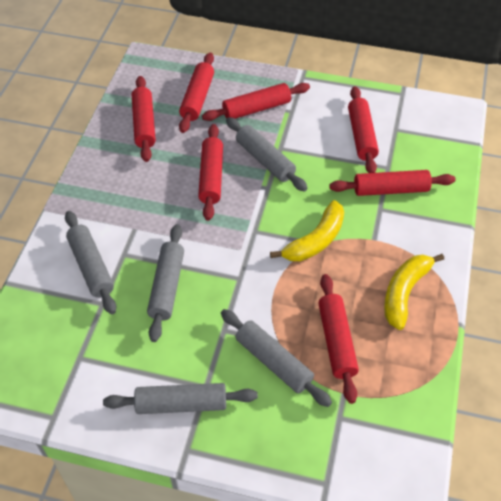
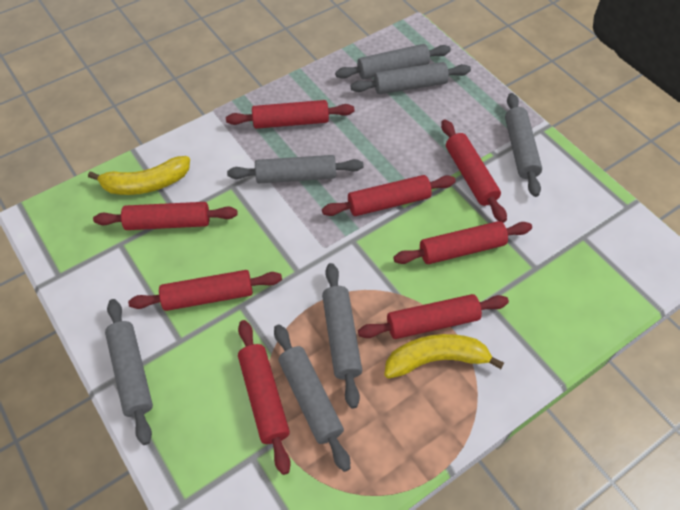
grey rolling pin: 5 -> 7
red rolling pin: 7 -> 8

